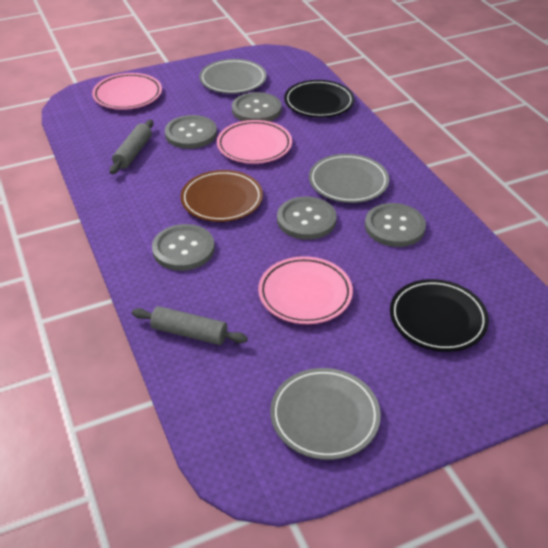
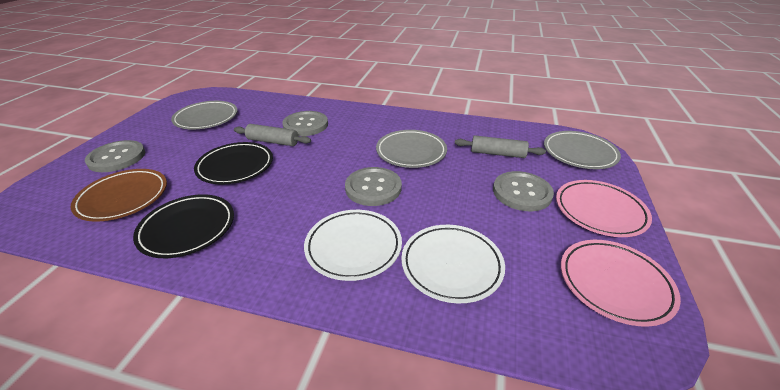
grey button: 5 -> 4
pink plate: 3 -> 2
white plate: 0 -> 2

